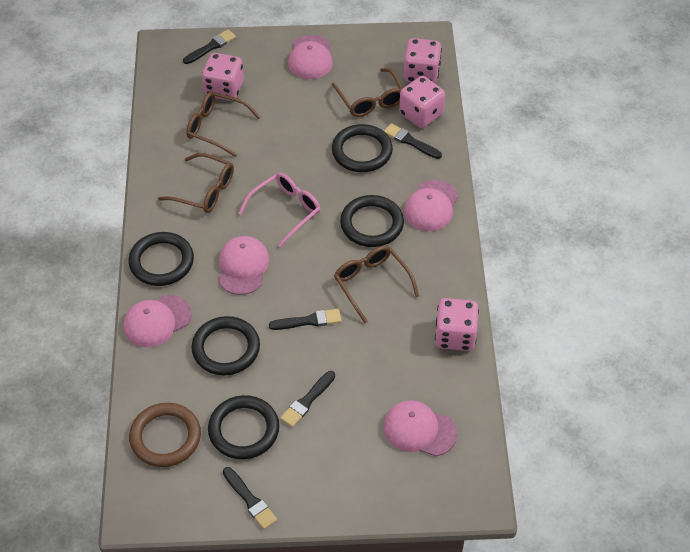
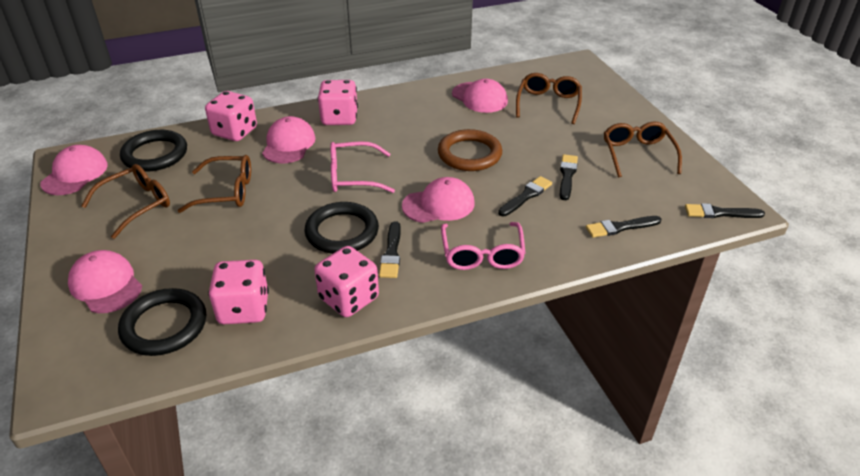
black ring: 5 -> 3
pink glasses: 1 -> 2

